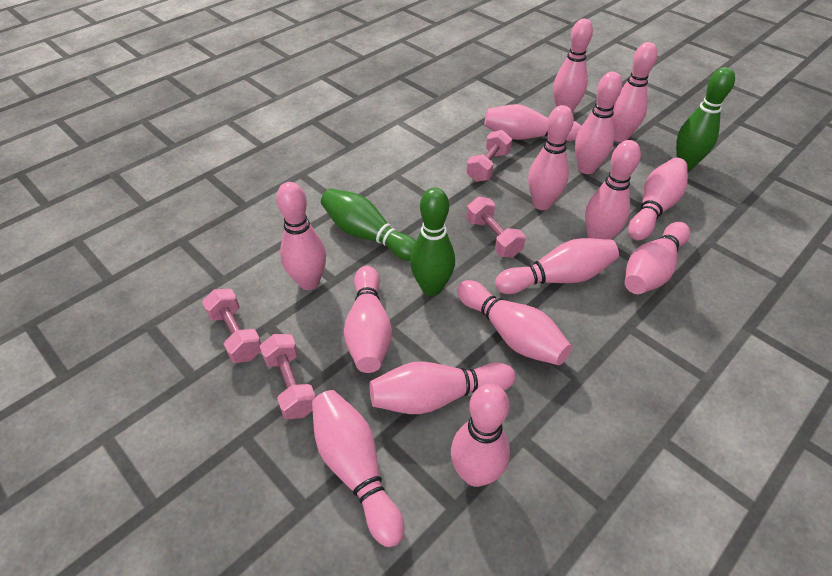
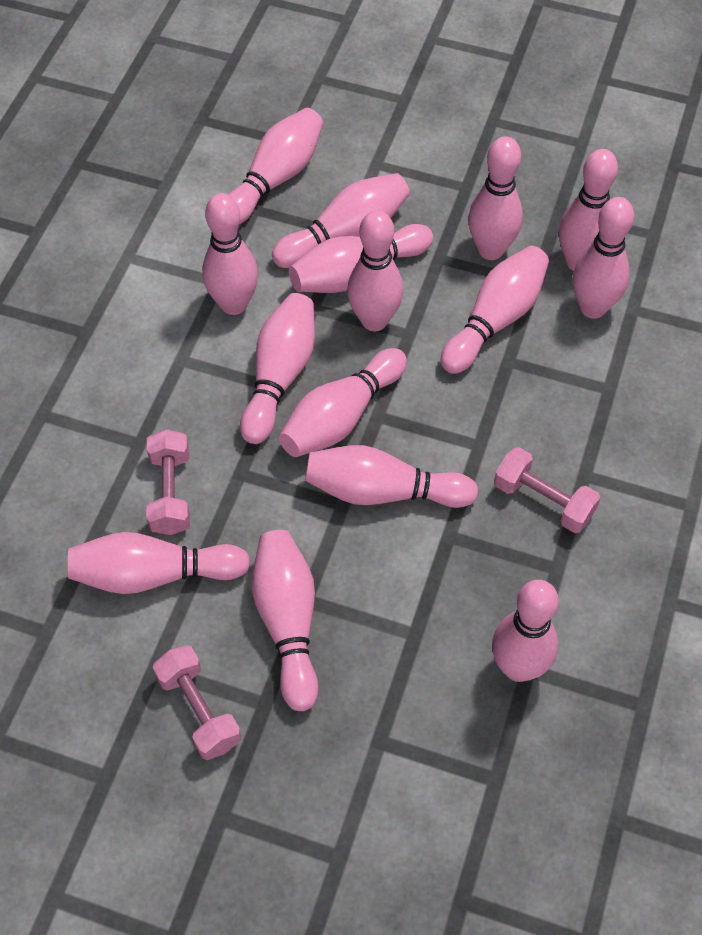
green bowling pin: 3 -> 0
pink dumbbell: 4 -> 3

